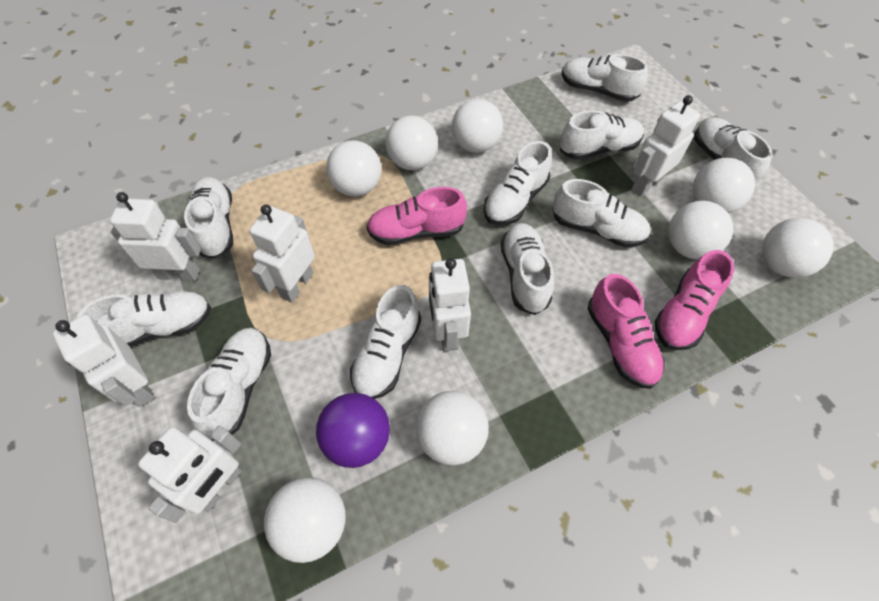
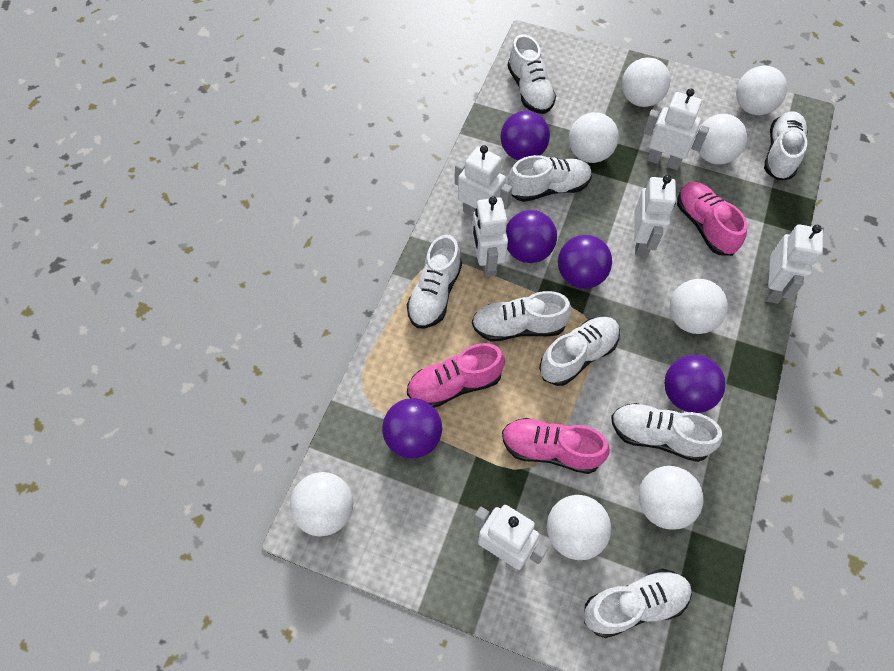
purple ball: 1 -> 5
white shoe: 10 -> 8

